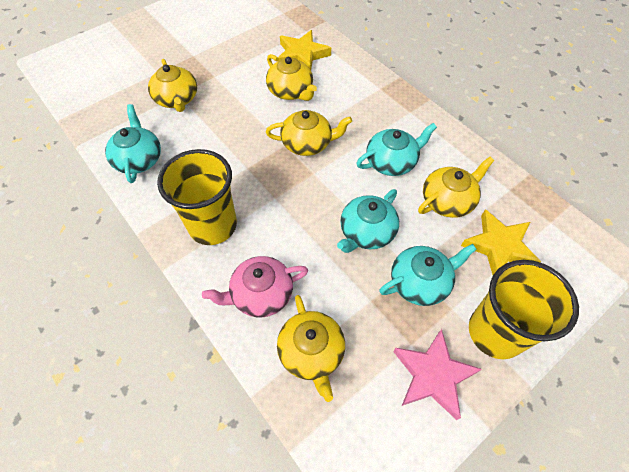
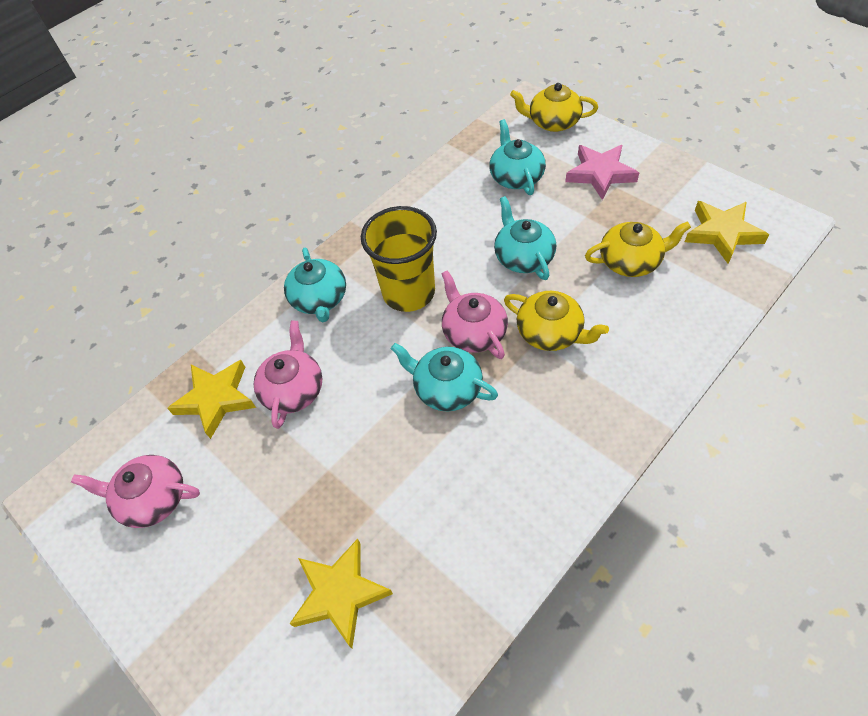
pink teapot: 1 -> 3
yellow cup: 2 -> 1
yellow star: 2 -> 3
yellow teapot: 5 -> 3

